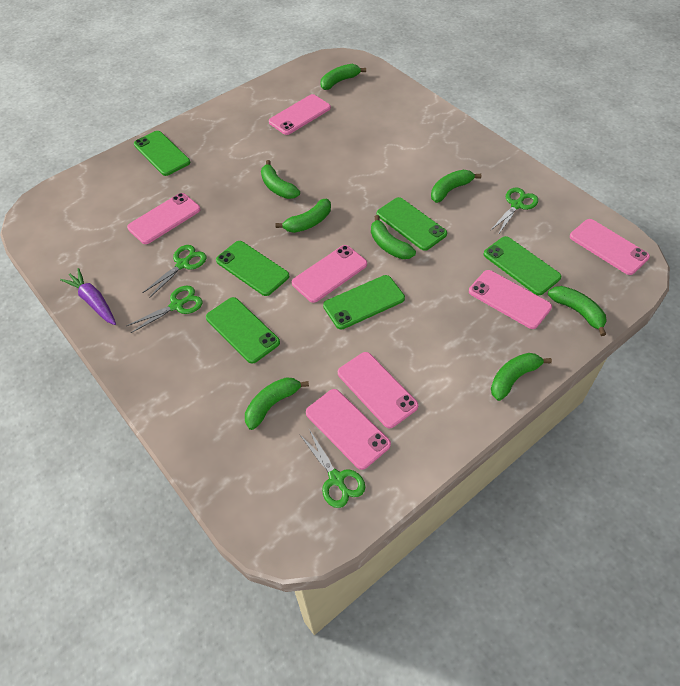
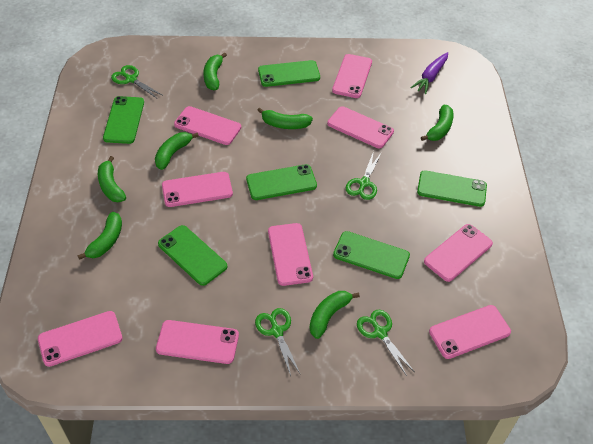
green banana: 8 -> 7
pink phone: 7 -> 9

